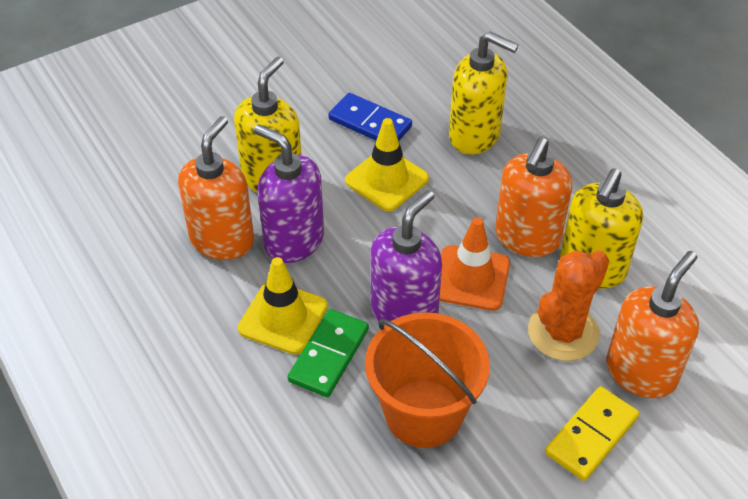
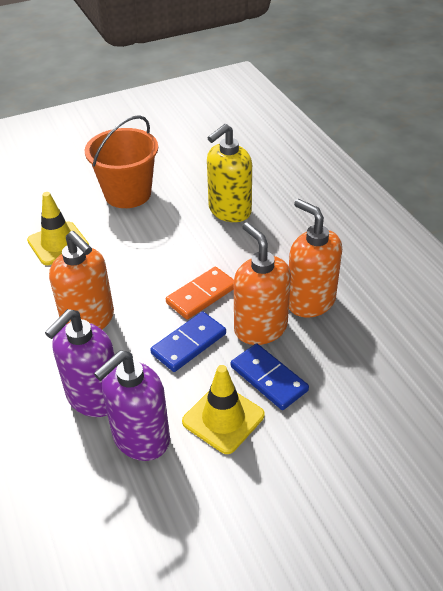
blue domino: 1 -> 2
green domino: 1 -> 0
orange cactus: 1 -> 0
orange domino: 0 -> 1
orange traffic cone: 1 -> 0
yellow domino: 1 -> 0
yellow soap dispenser: 3 -> 1

